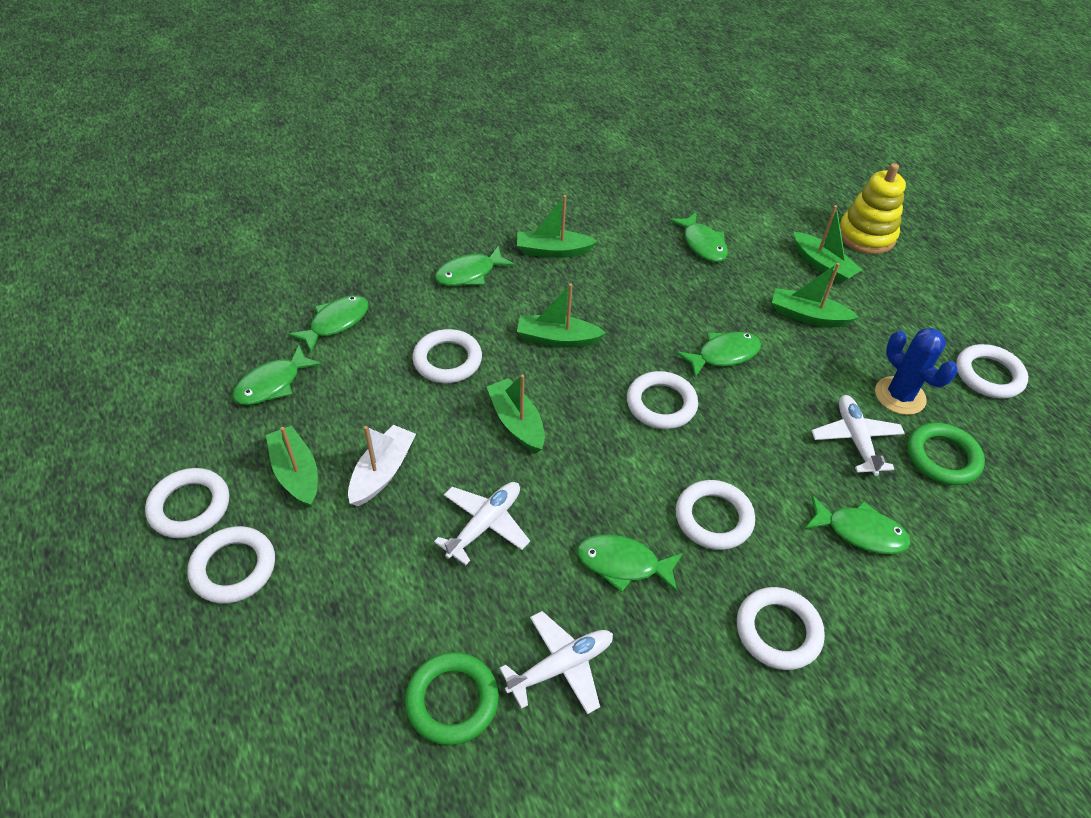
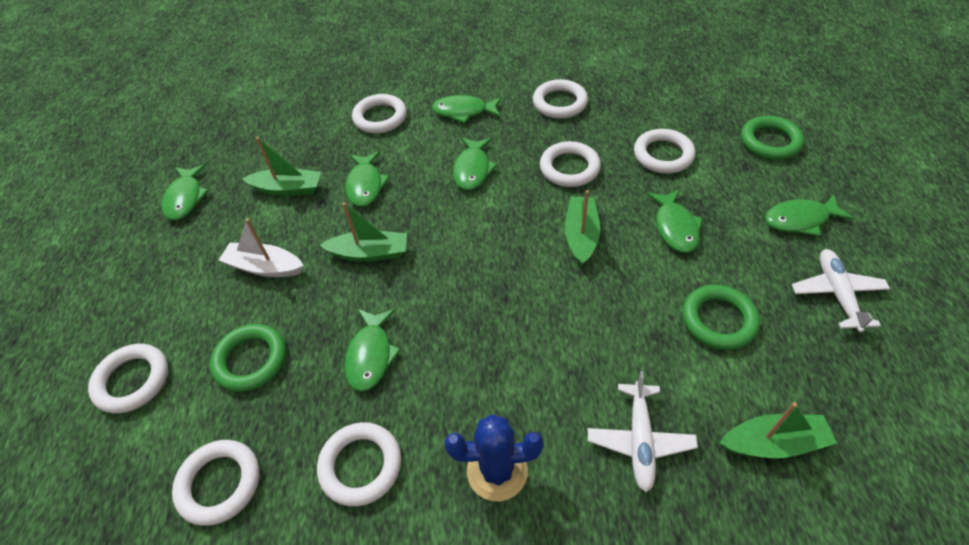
green boat: 6 -> 4
green ring: 2 -> 3
white plane: 3 -> 2
yellow stacking toy: 1 -> 0

